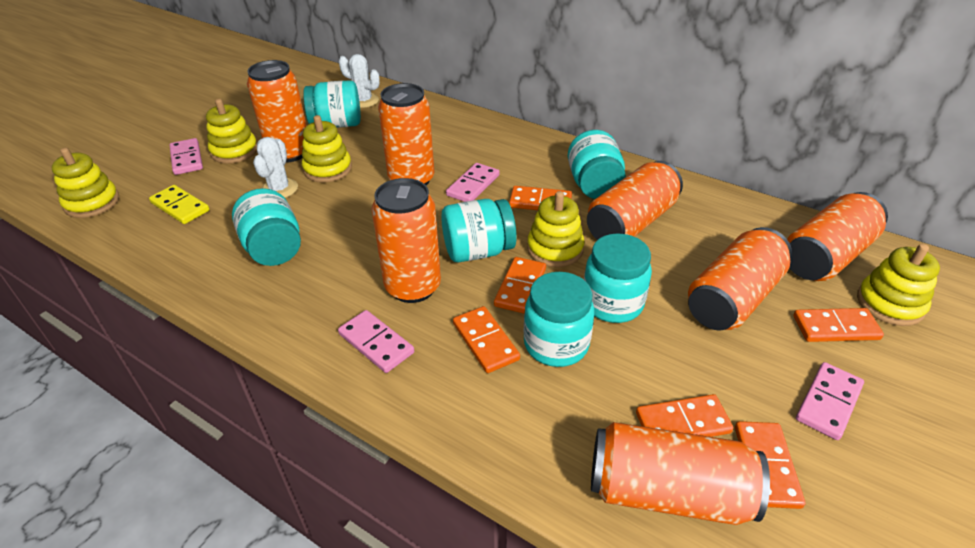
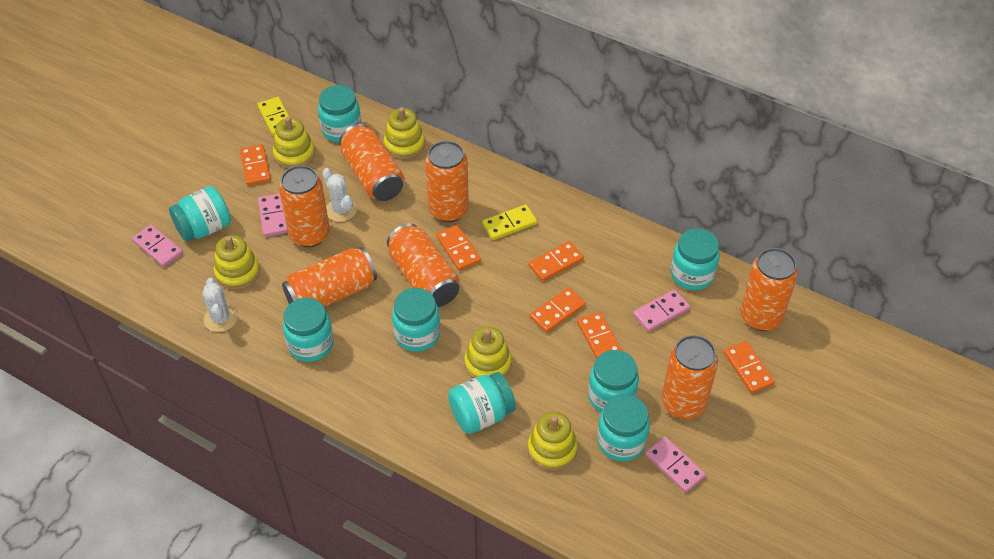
turquoise jar: 6 -> 8
yellow domino: 1 -> 2

